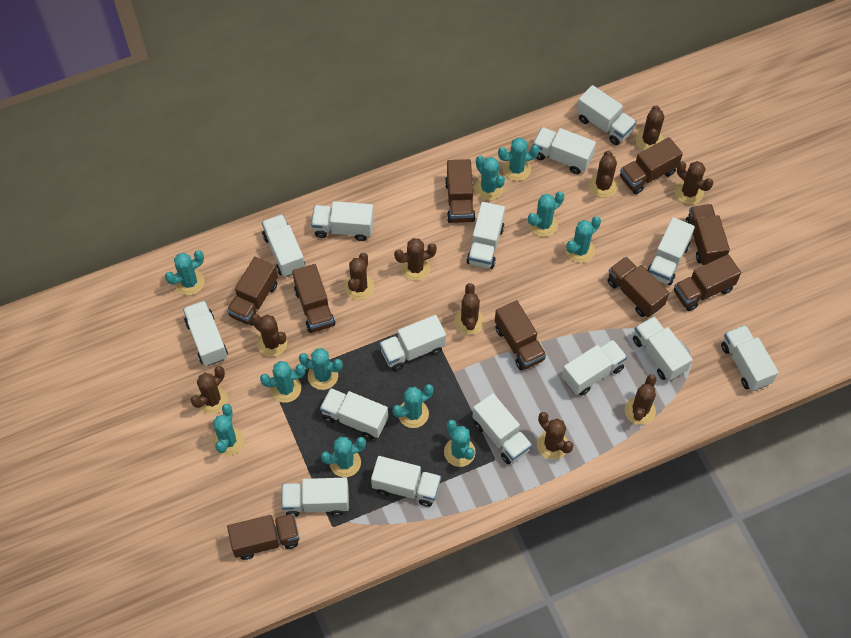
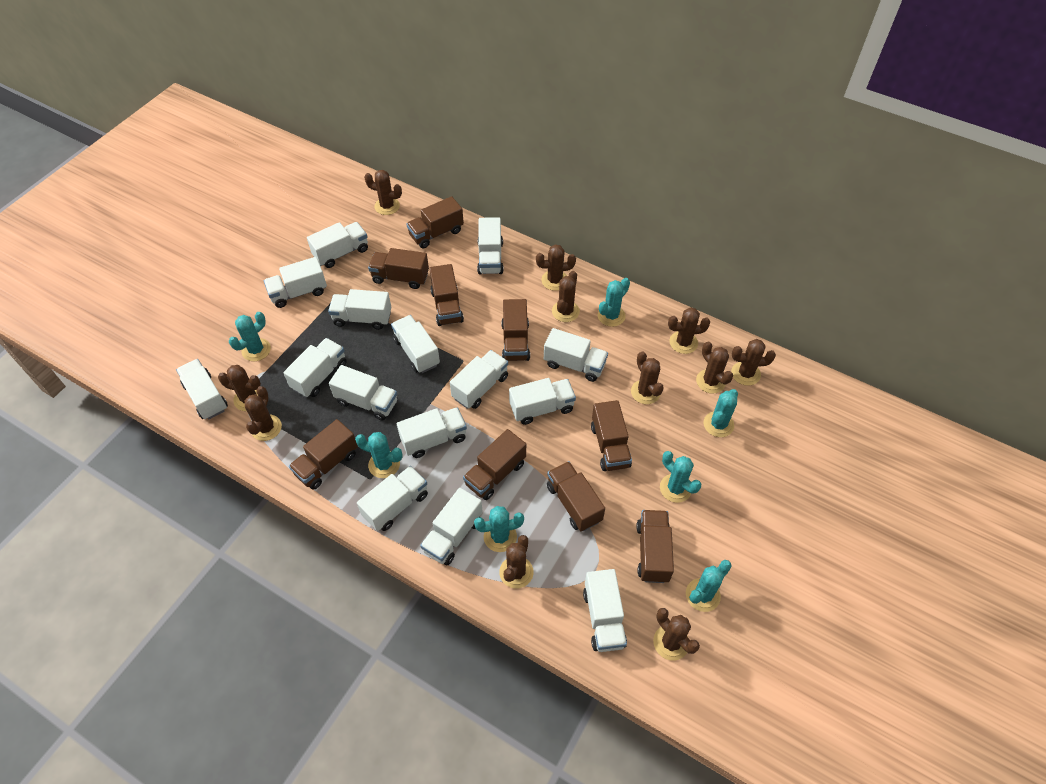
brown cactus: 10 -> 11
turquoise cactus: 11 -> 7

